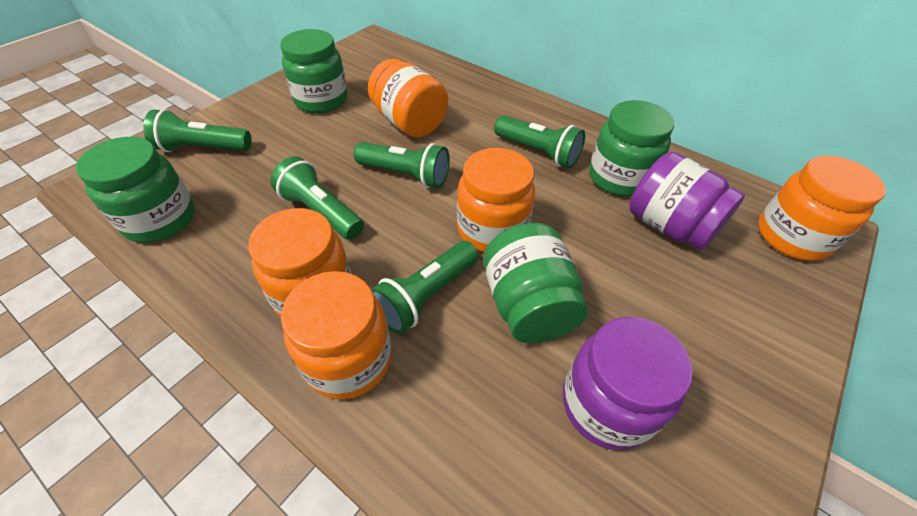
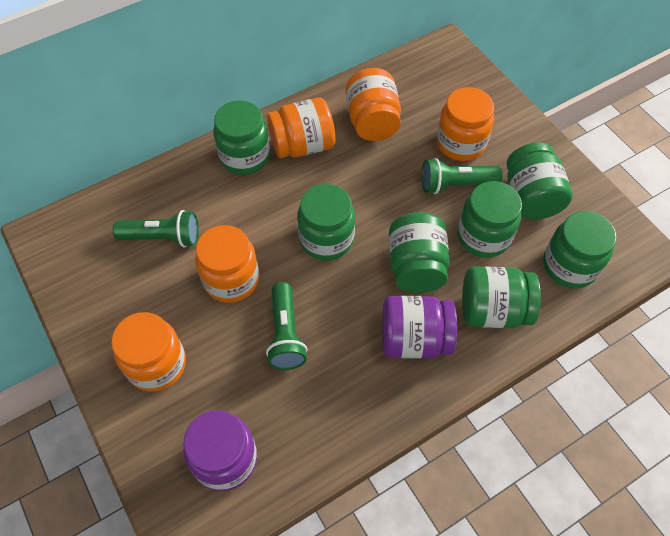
green flashlight: 5 -> 3
green jar: 4 -> 7

